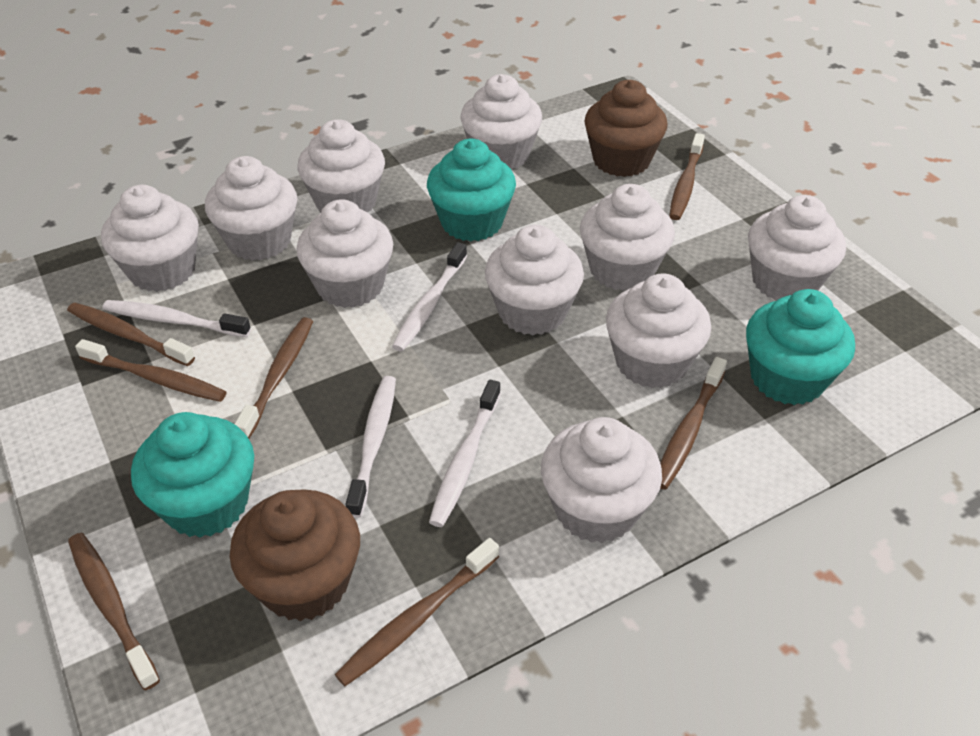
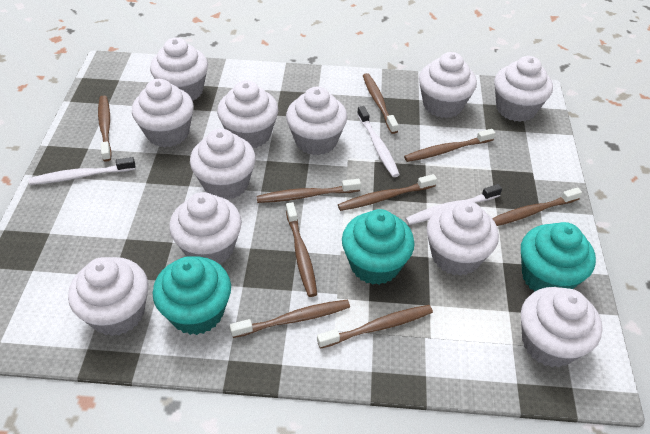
brown cupcake: 2 -> 0
brown toothbrush: 7 -> 9
white cupcake: 10 -> 11
white toothbrush: 4 -> 3

